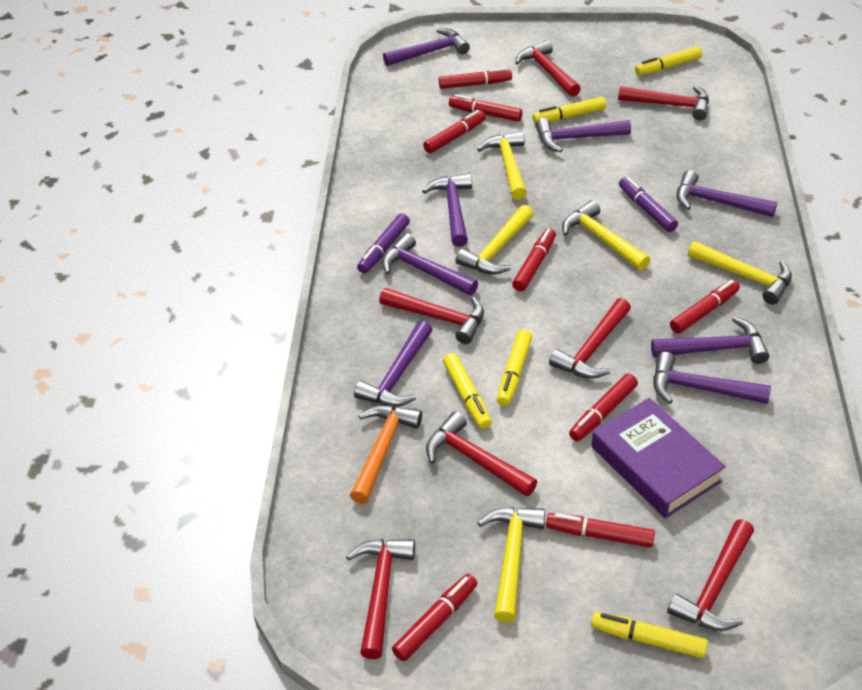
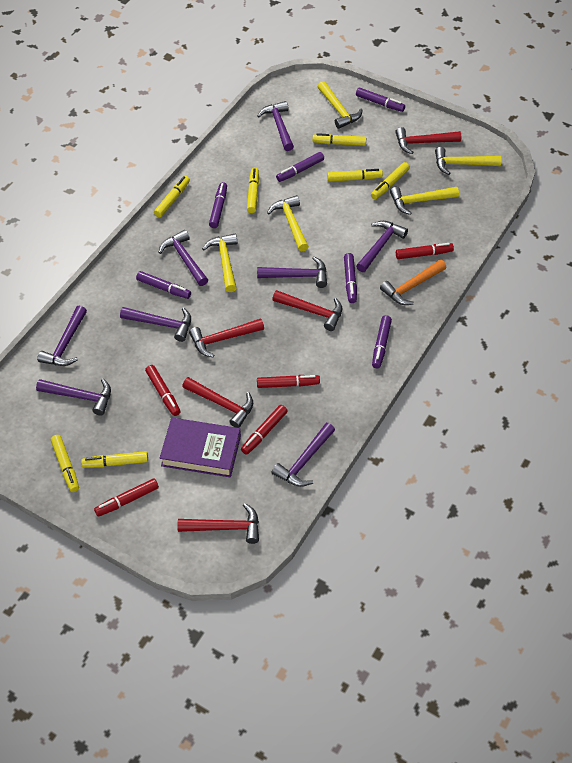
purple marker: 2 -> 6
red hammer: 7 -> 5
red marker: 8 -> 5
yellow marker: 5 -> 7

